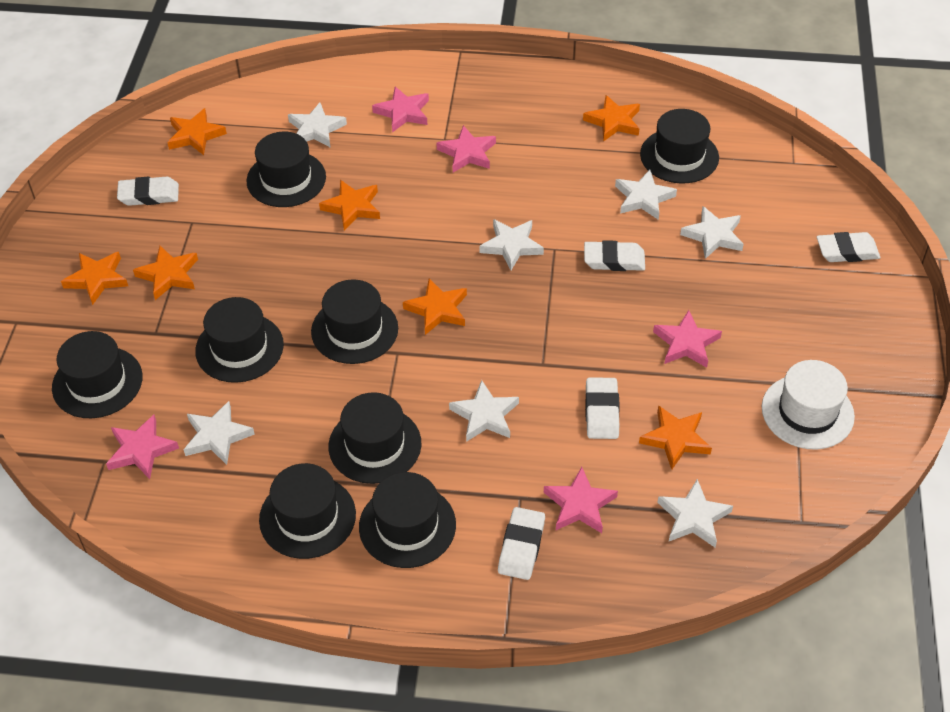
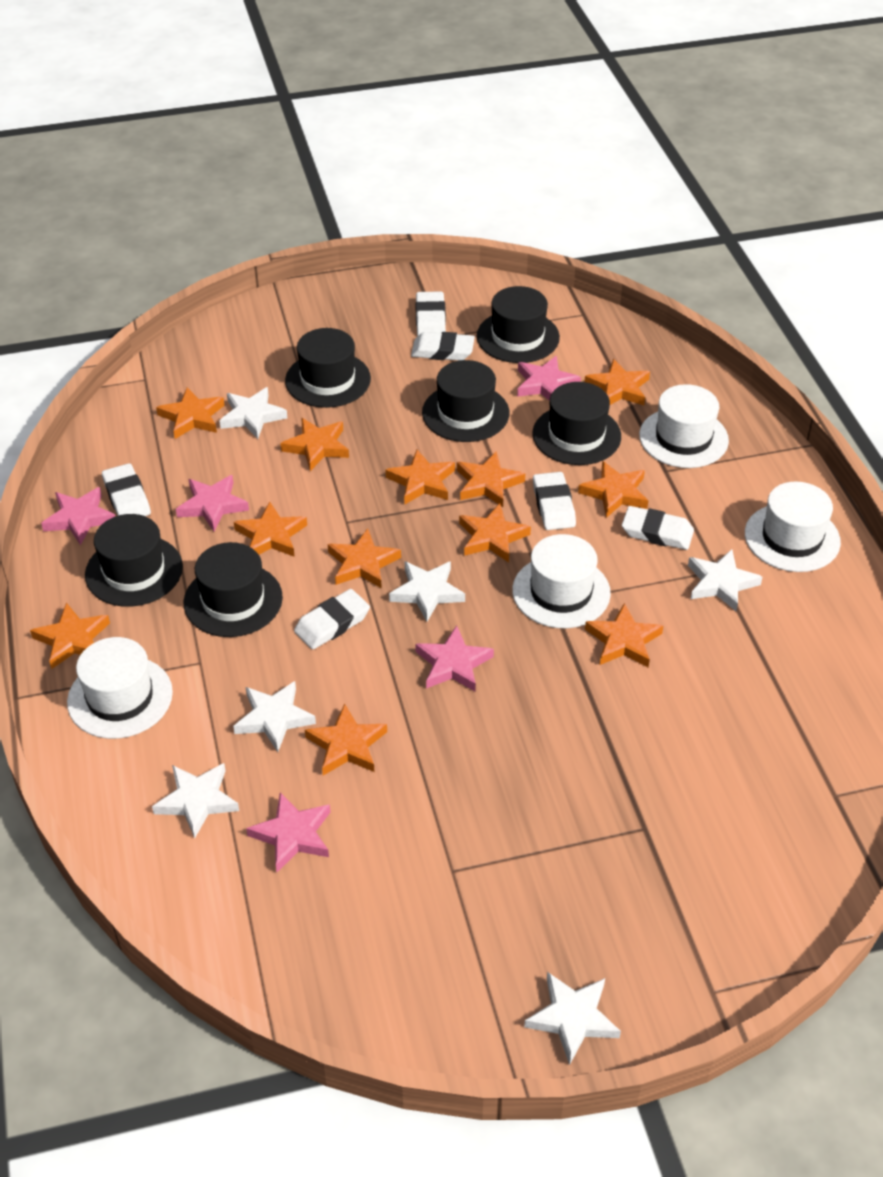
black hat: 8 -> 6
orange star: 7 -> 12
white eraser: 5 -> 6
white hat: 1 -> 4
white star: 7 -> 6

